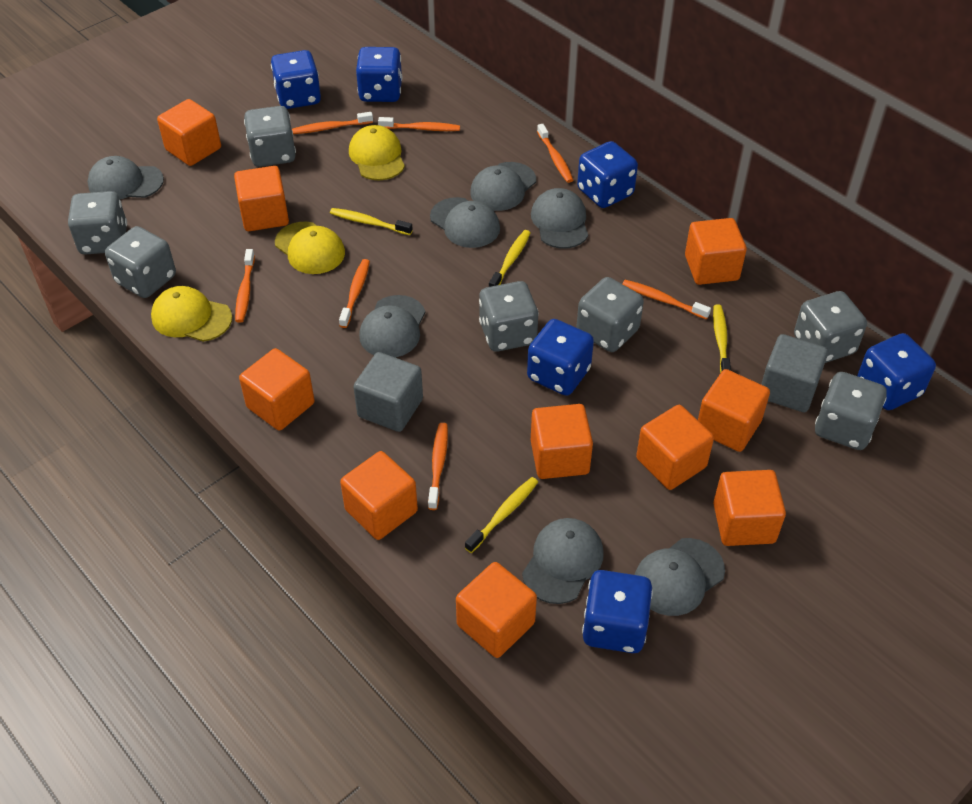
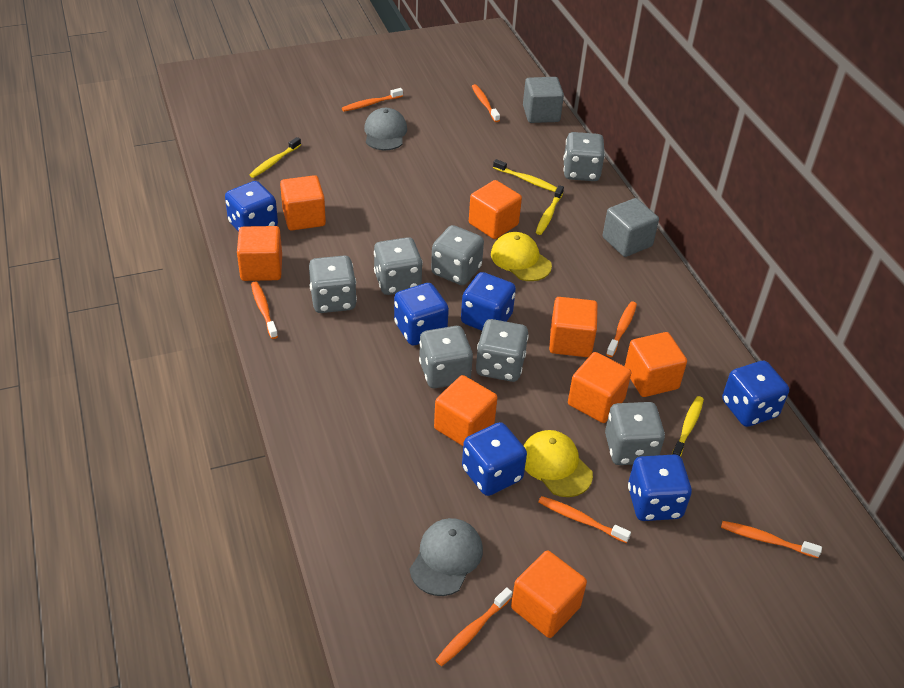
grey cap: 7 -> 2
orange cube: 10 -> 8
yellow cap: 3 -> 2

